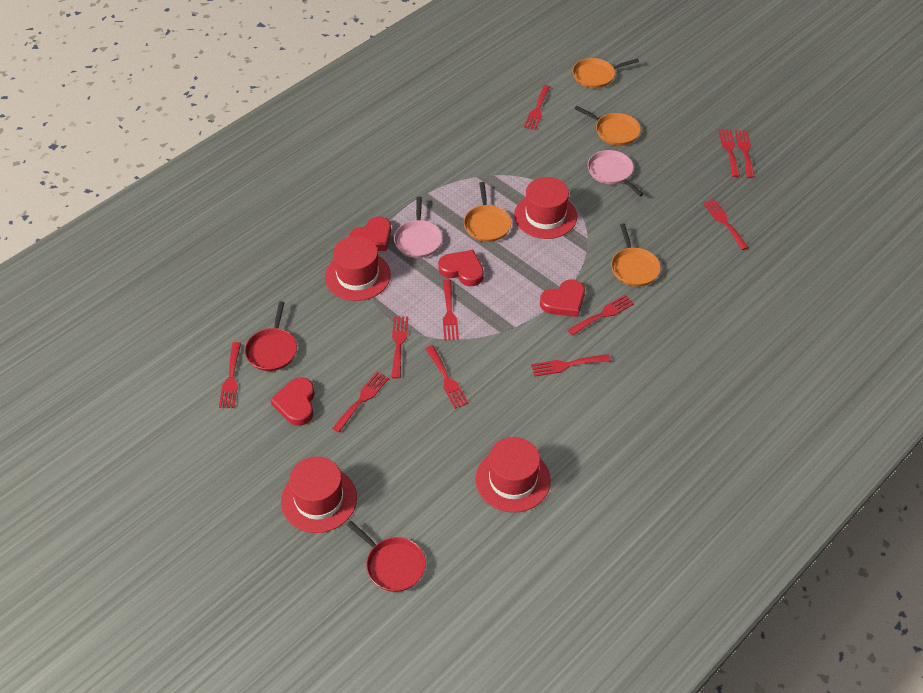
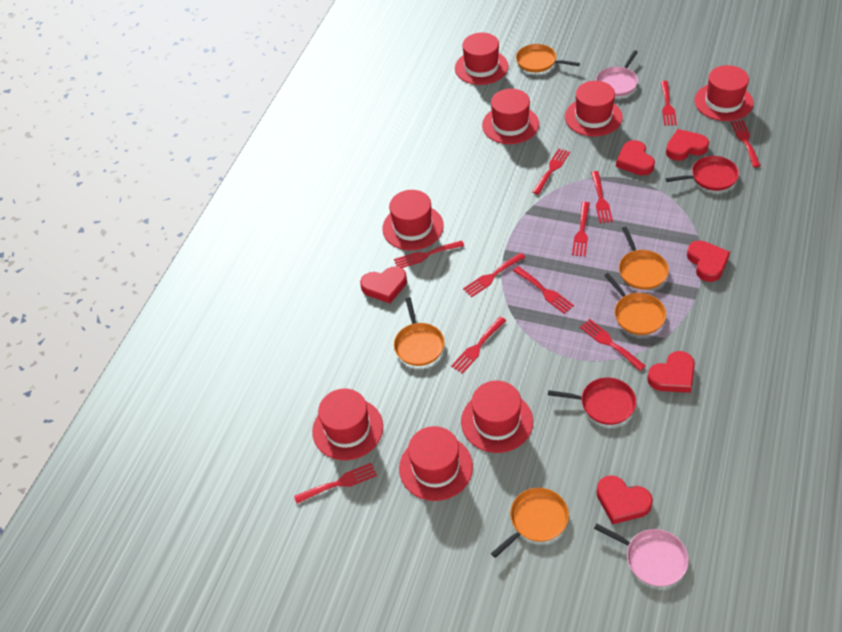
orange pan: 4 -> 5
red hat: 4 -> 8
red heart: 4 -> 6

